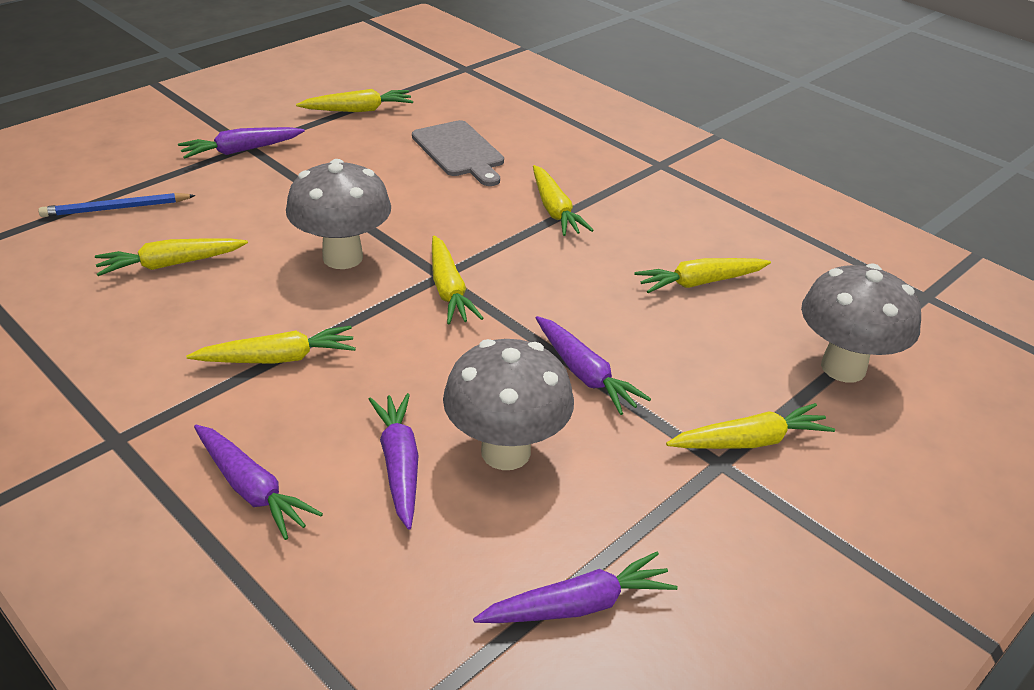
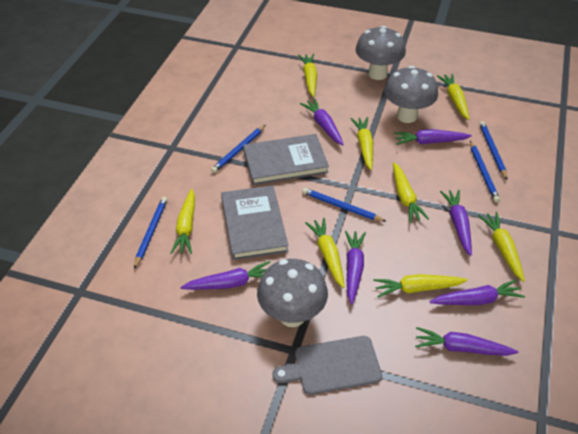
blue pencil: 1 -> 5
grey book: 0 -> 2
purple carrot: 5 -> 7
yellow carrot: 7 -> 8

